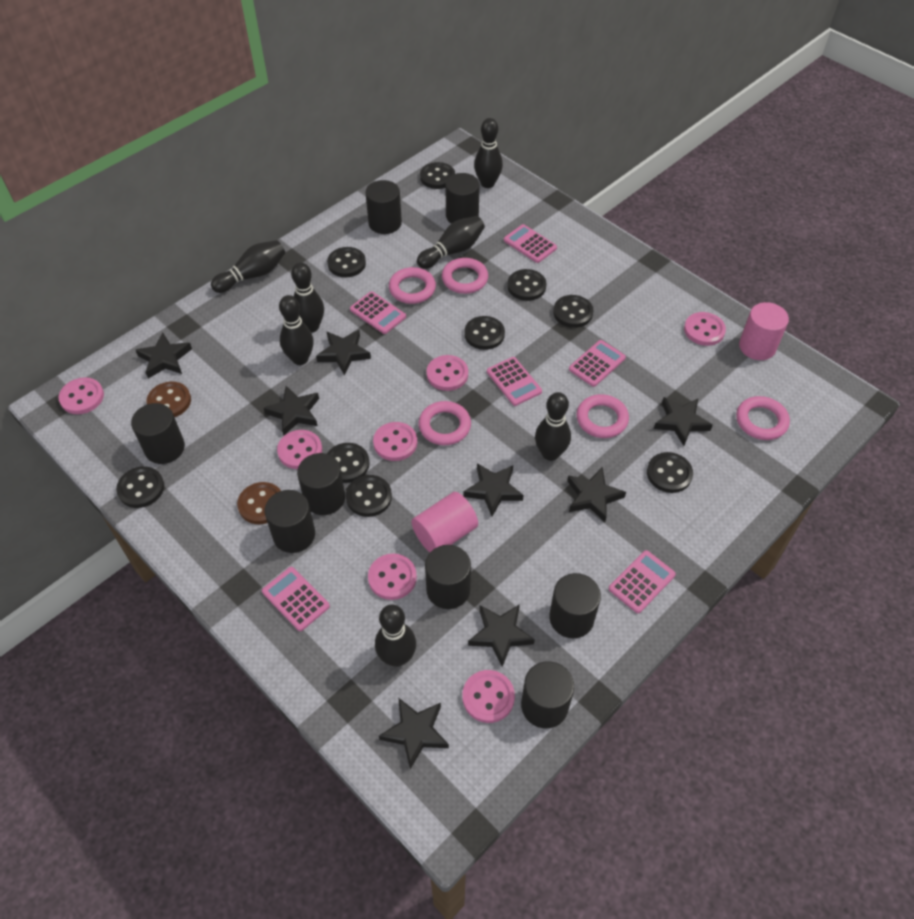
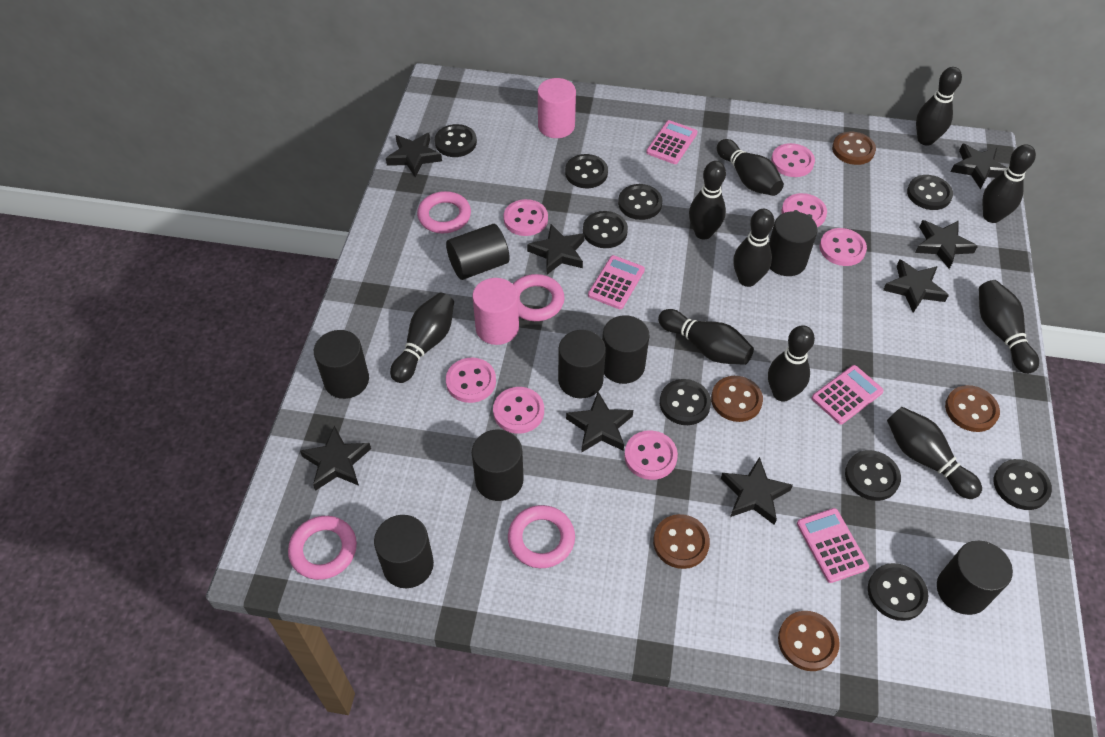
black bowling pin: 7 -> 10
brown button: 2 -> 5
pink calculator: 6 -> 4
pink ring: 5 -> 4

